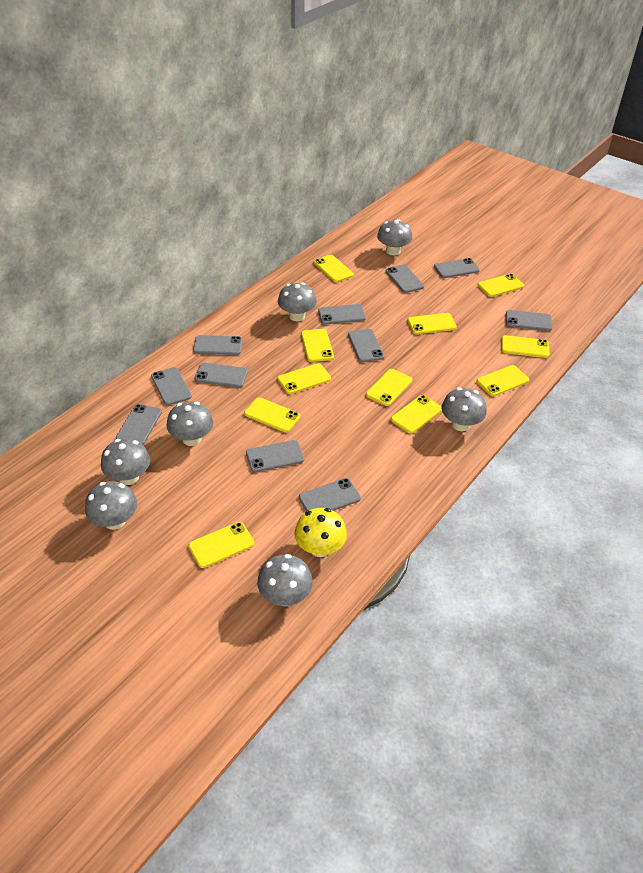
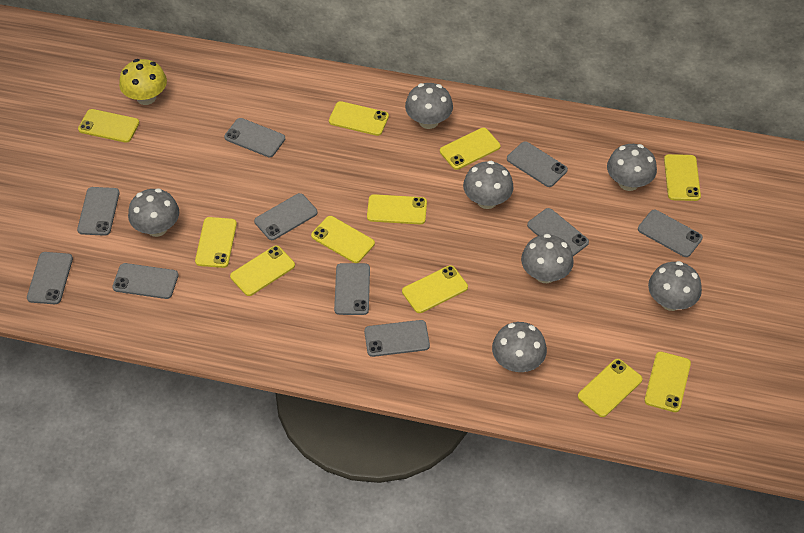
grey phone: 11 -> 10

